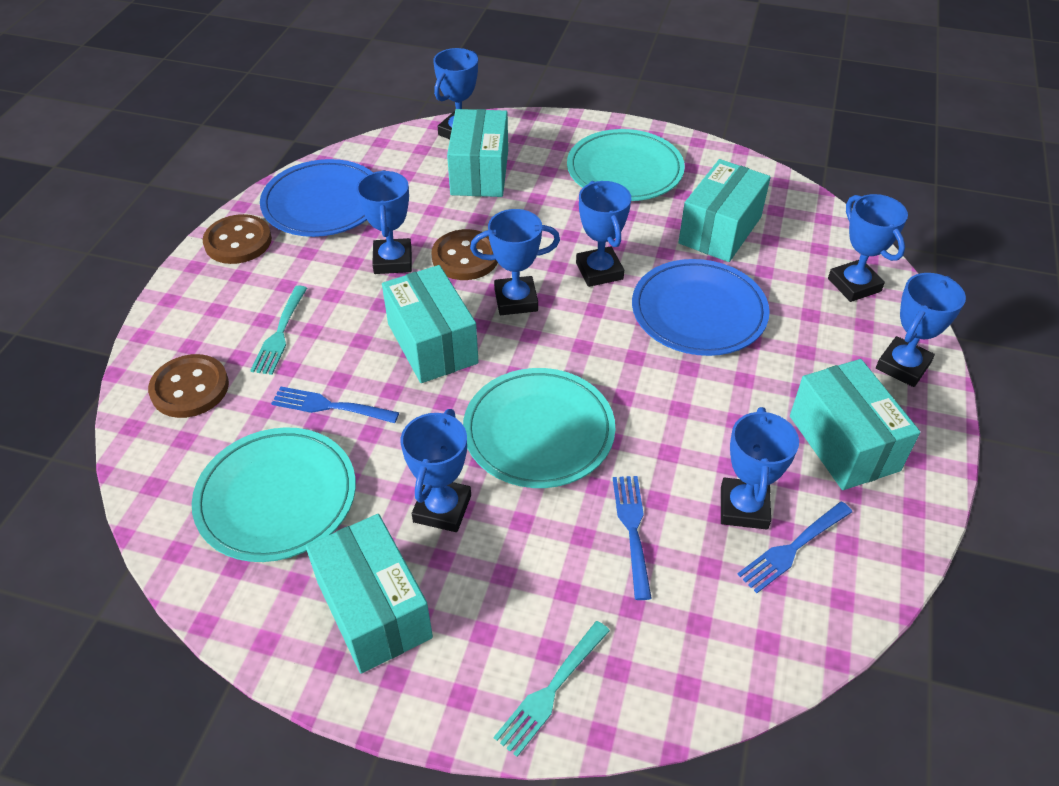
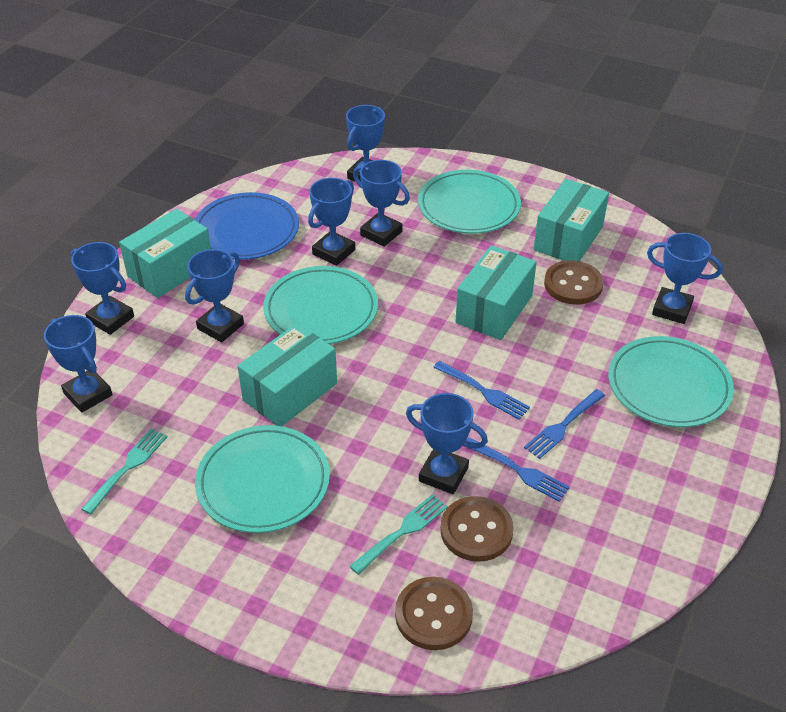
blue plate: 2 -> 1
turquoise box: 5 -> 4
turquoise plate: 3 -> 4

